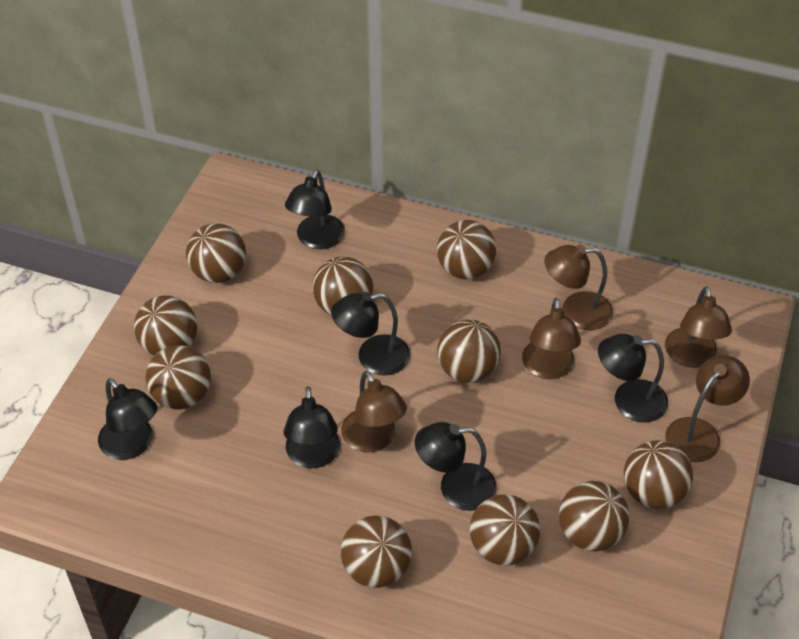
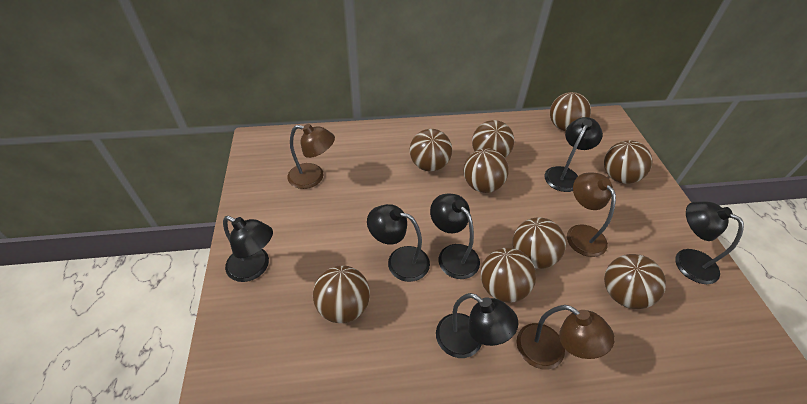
brown ball: 10 -> 9
brown lamp: 5 -> 3

